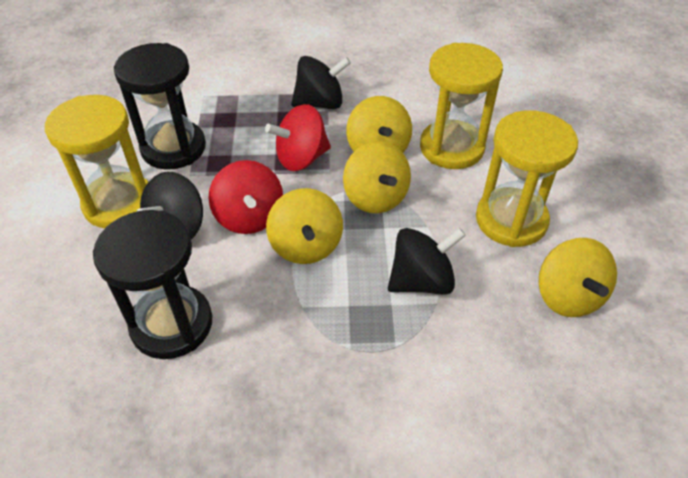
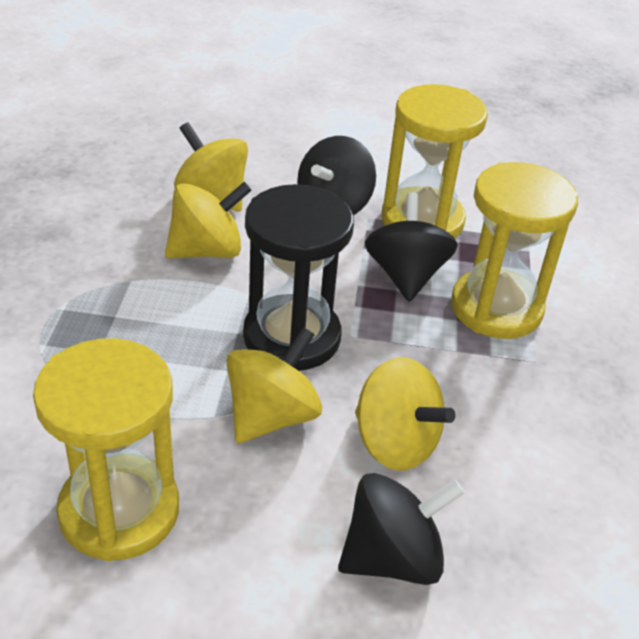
black hourglass: 2 -> 1
red spinning top: 2 -> 0

